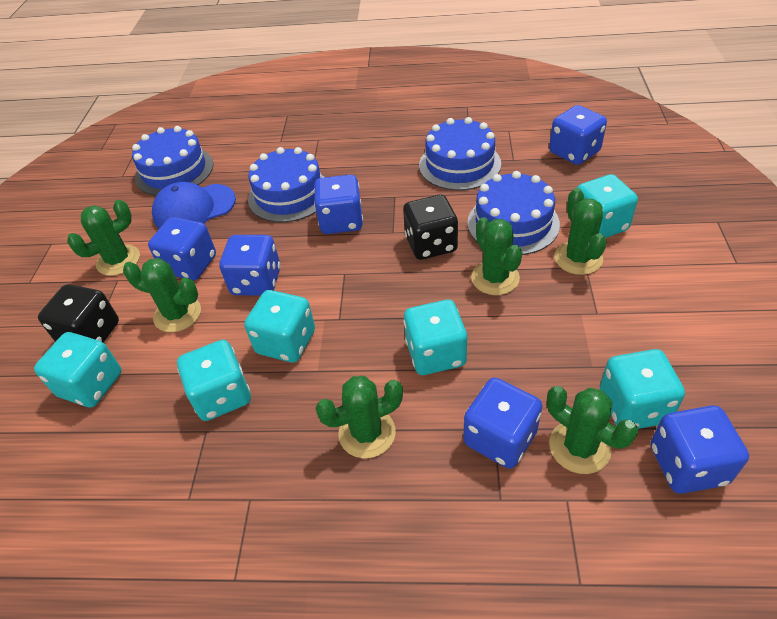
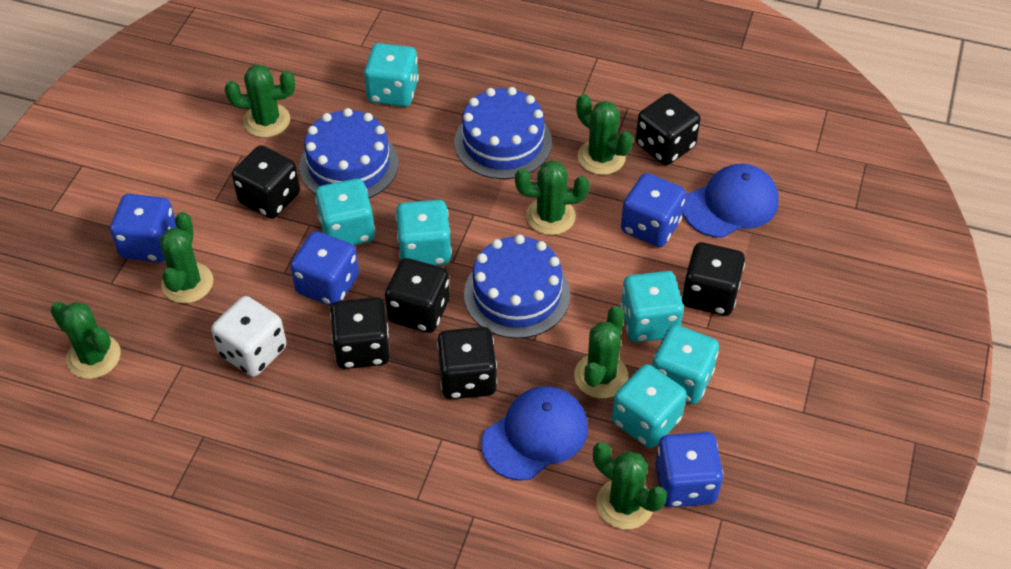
black dice: 2 -> 6
blue cake: 4 -> 3
blue cap: 1 -> 2
blue dice: 6 -> 4
green cactus: 6 -> 7
white dice: 0 -> 1

